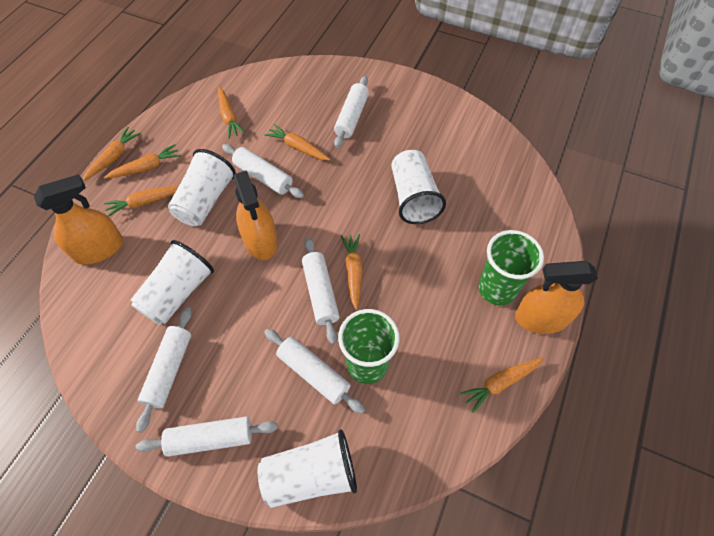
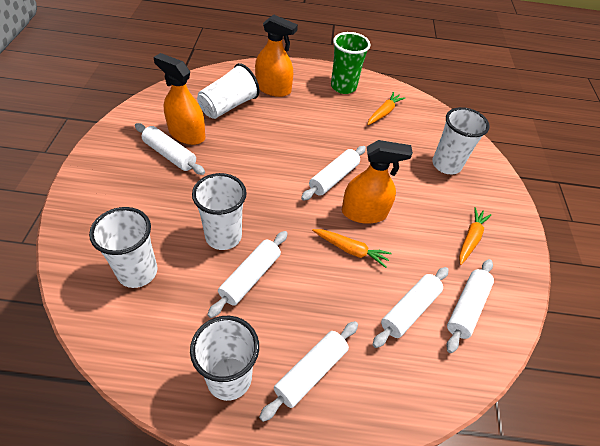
green cup: 2 -> 1
orange carrot: 7 -> 3
white cup: 4 -> 5

